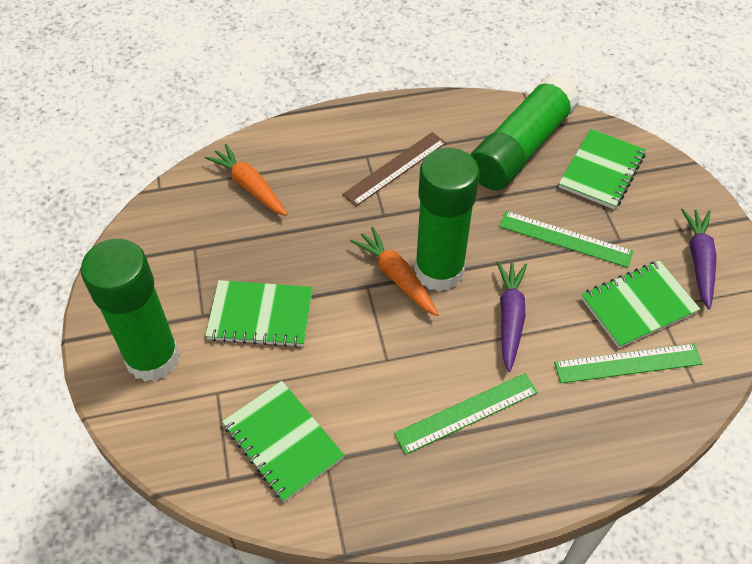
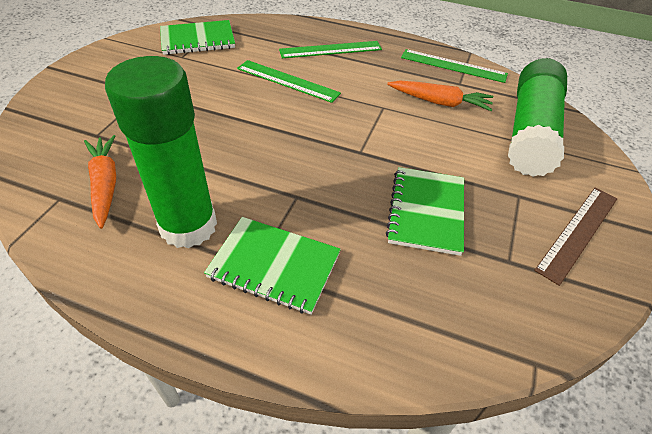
green glue stick: 3 -> 2
green notebook: 4 -> 3
purple carrot: 2 -> 0

